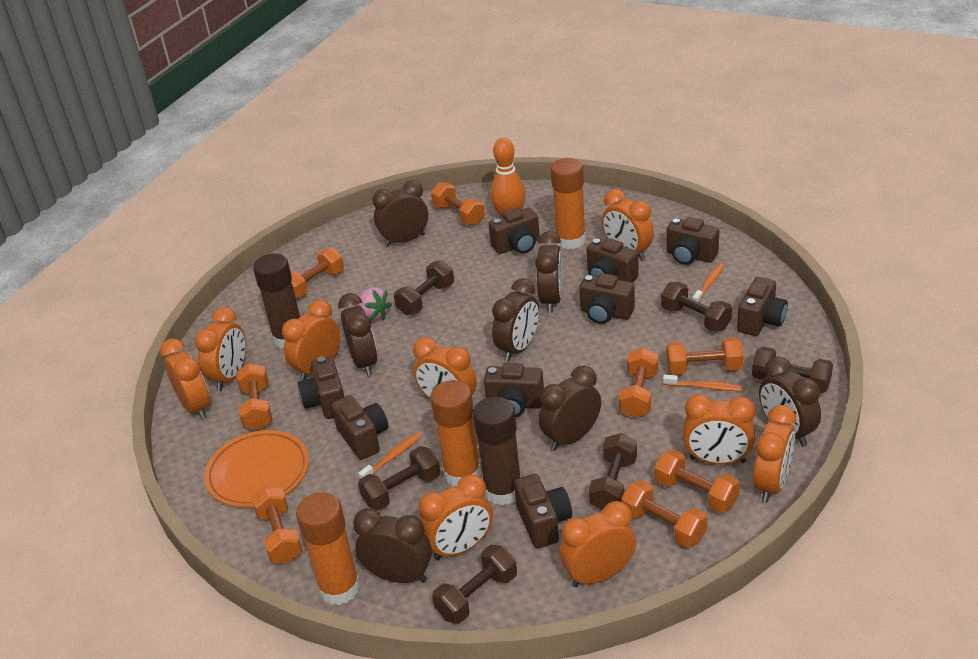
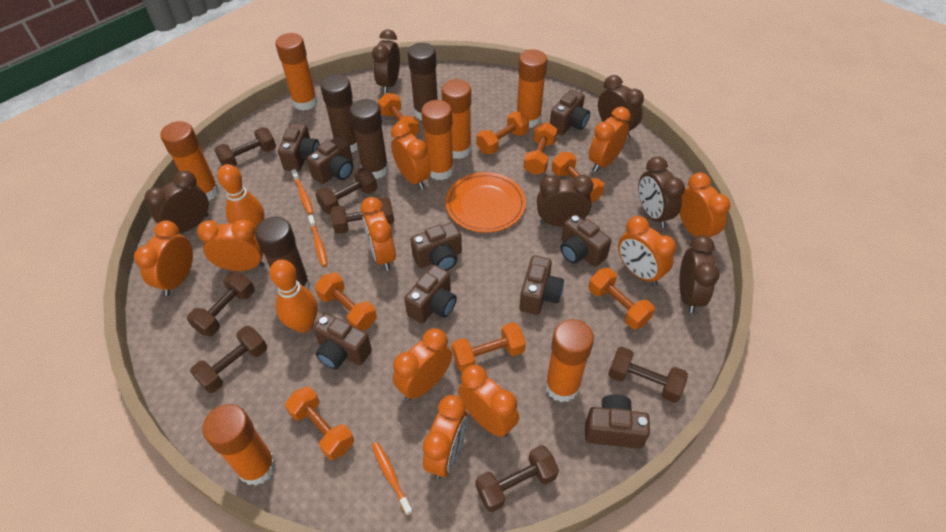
brown clock: 7 -> 6
brown dumbbell: 6 -> 7
brown glue stick: 2 -> 4
orange bowling pin: 1 -> 2
orange clock: 9 -> 10
orange glue stick: 3 -> 7
pink strawberry: 1 -> 0

